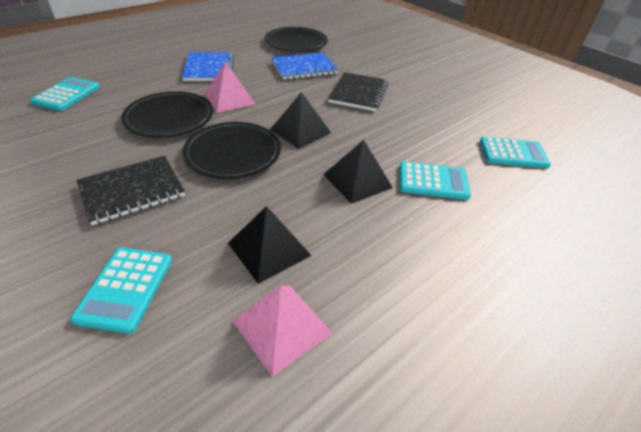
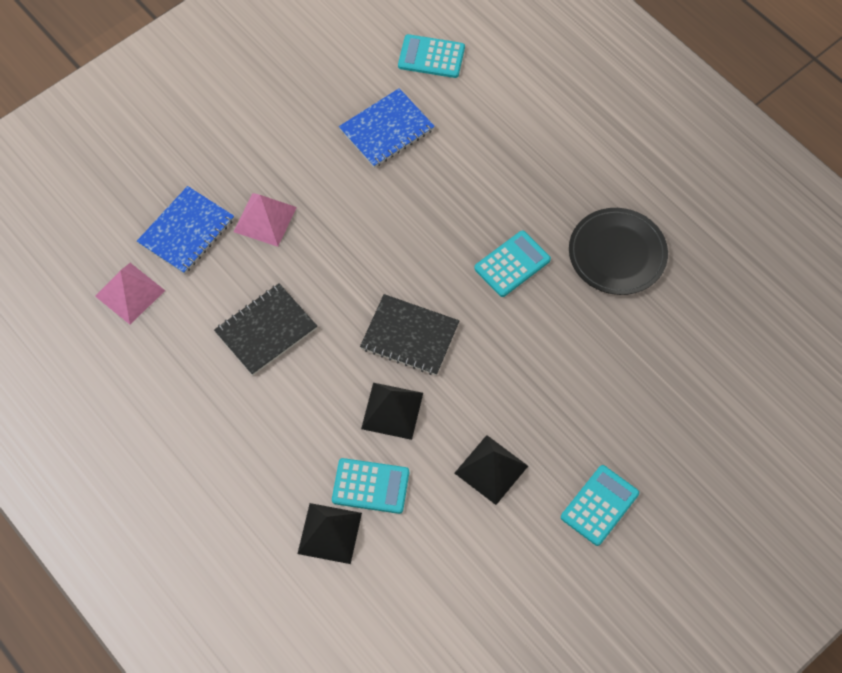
black plate: 3 -> 1

